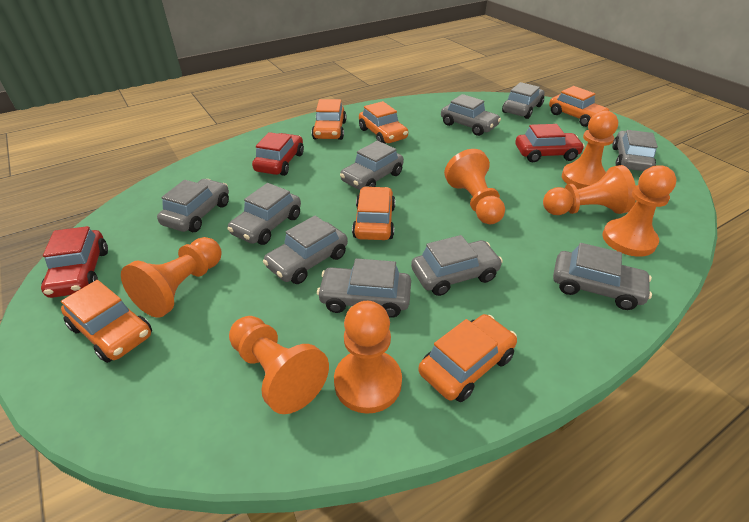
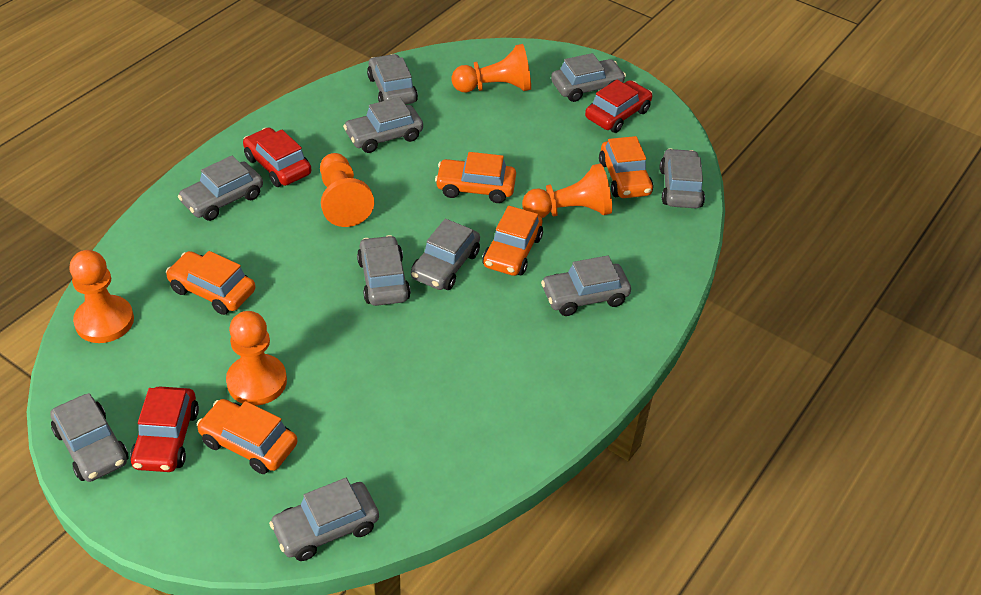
orange car: 6 -> 5
orange pawn: 7 -> 5

